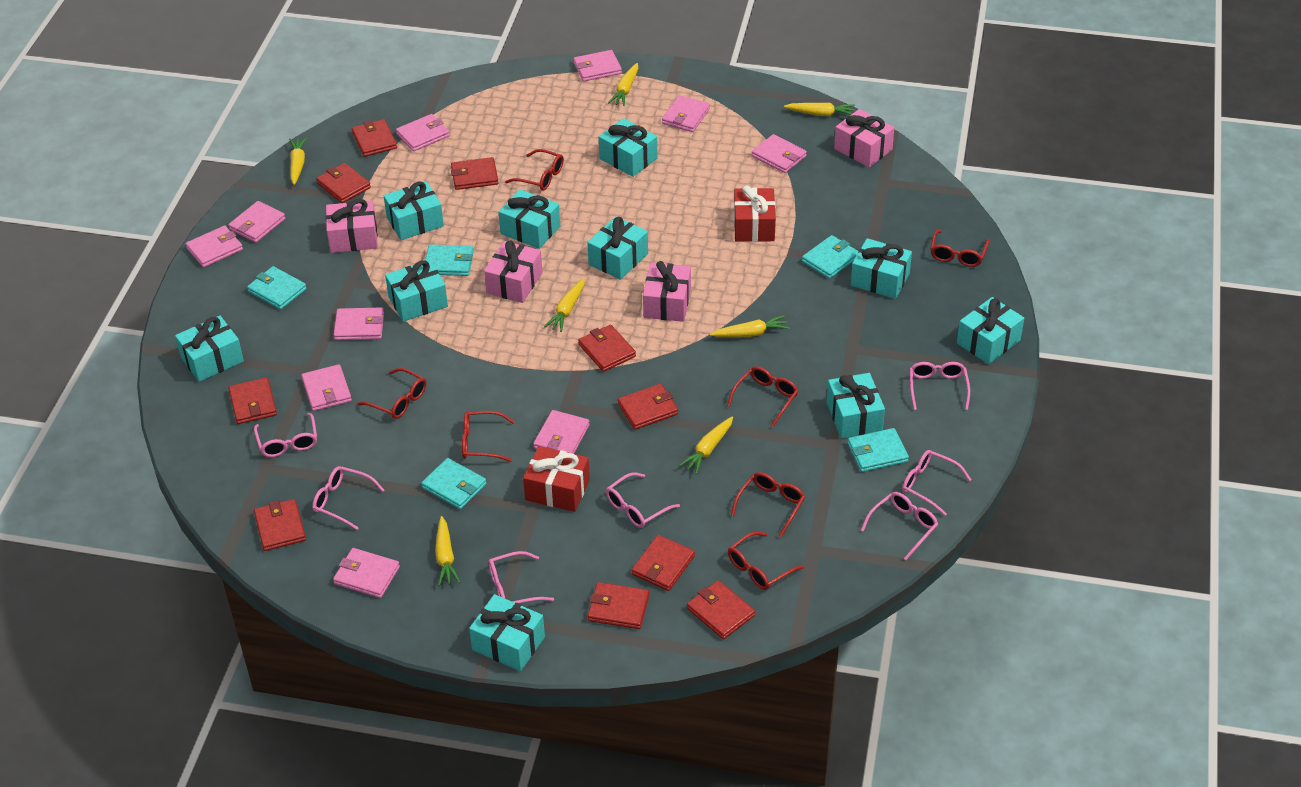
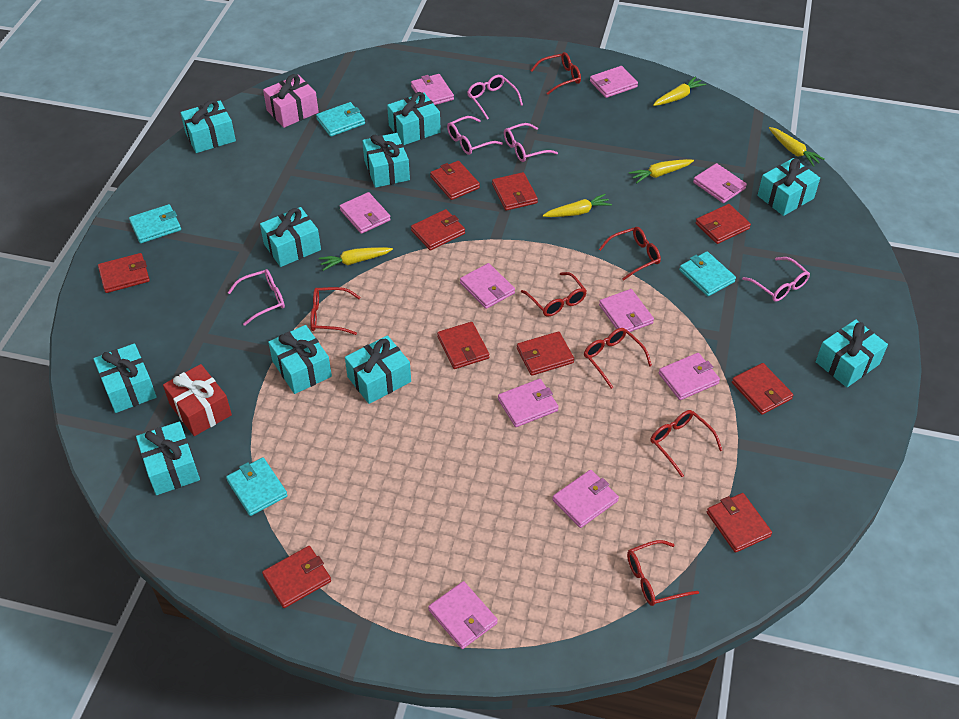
pink gift: 4 -> 1
pink glasses: 7 -> 5
red gift: 2 -> 1
turquoise wallet: 5 -> 4
yellow carrot: 7 -> 5

